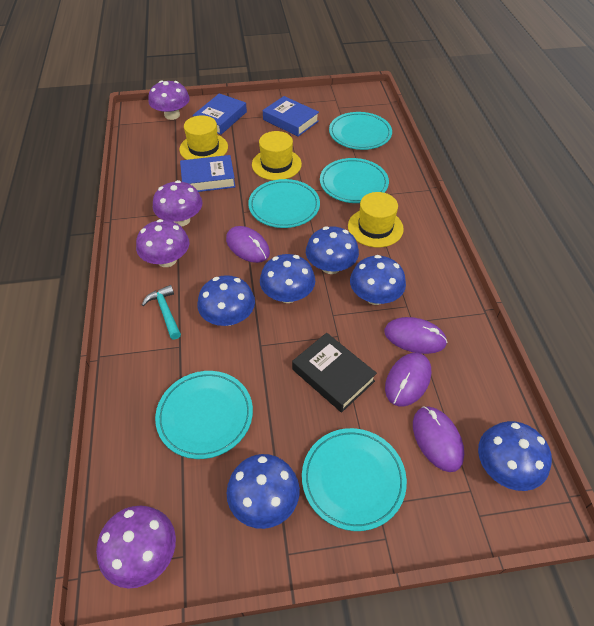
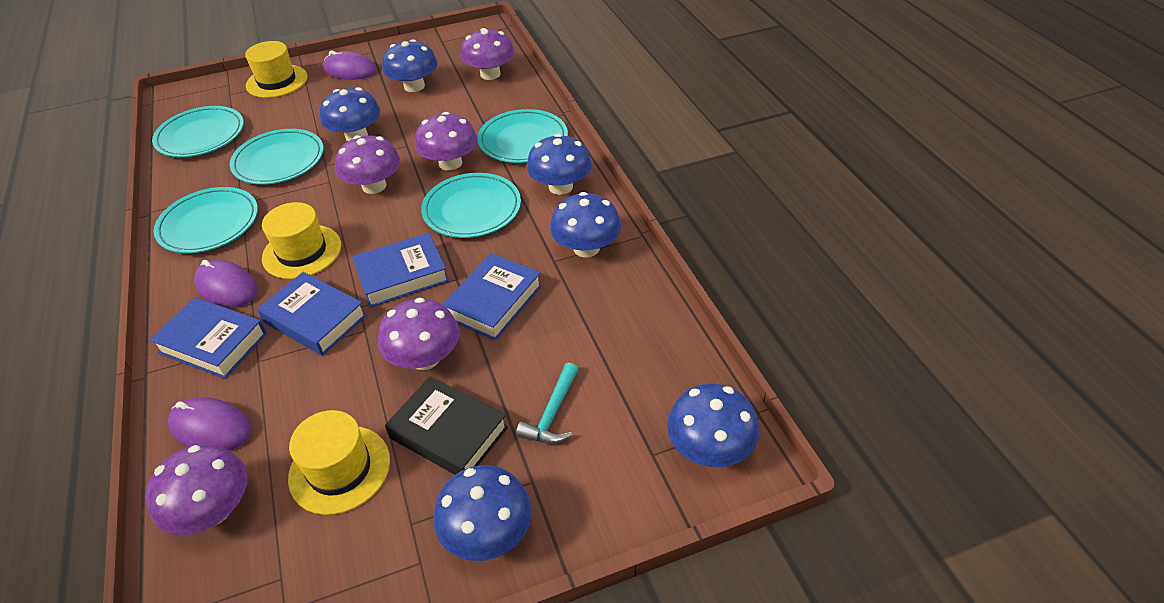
blue book: 3 -> 4
purple mouse: 4 -> 3
purple mushroom: 4 -> 5

